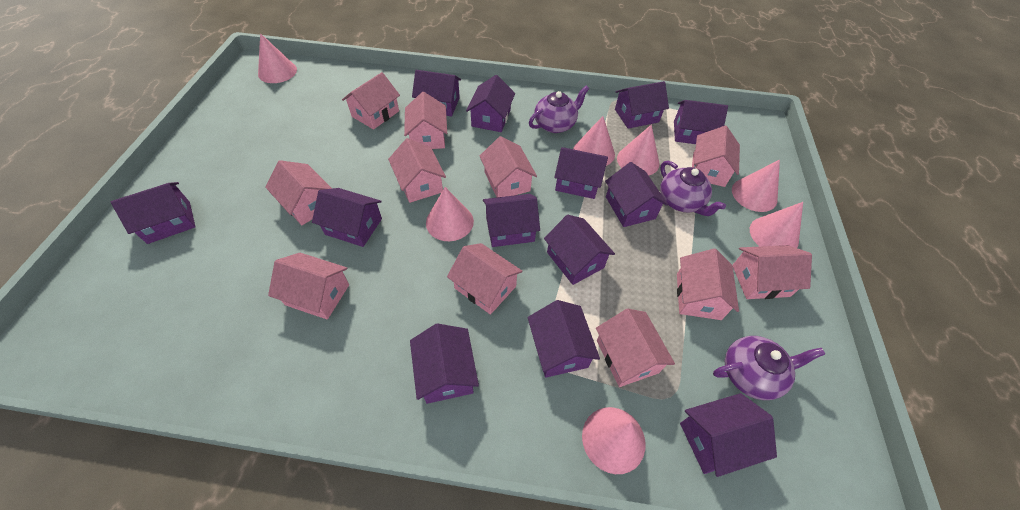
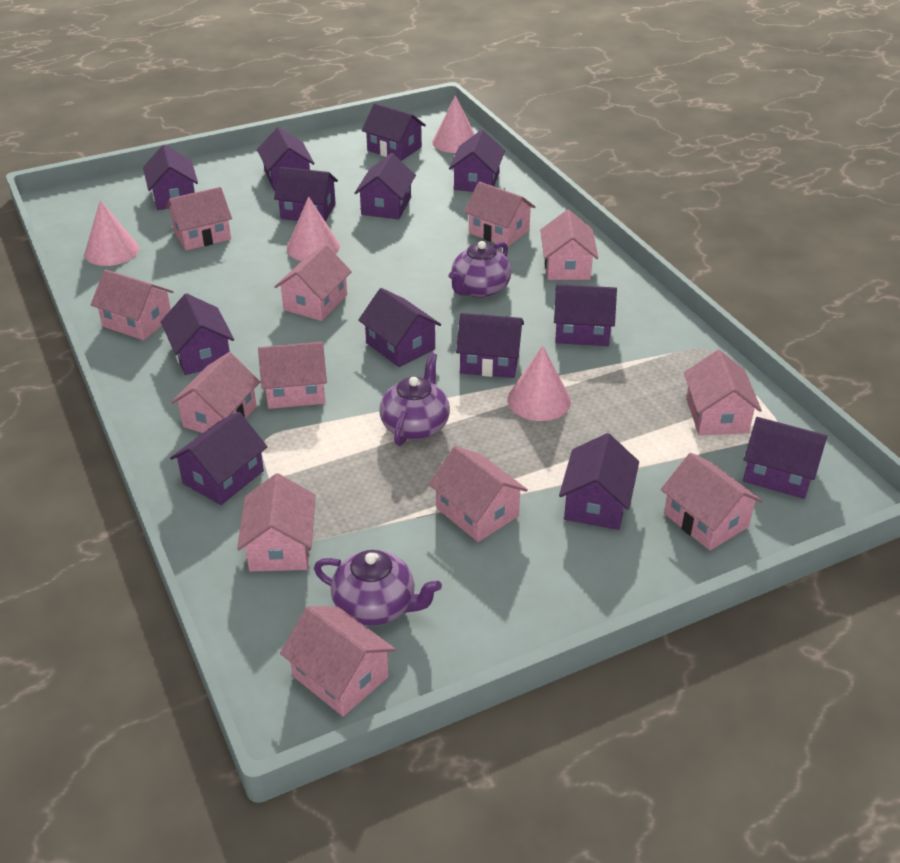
pink cone: 7 -> 4
pink house: 11 -> 12

